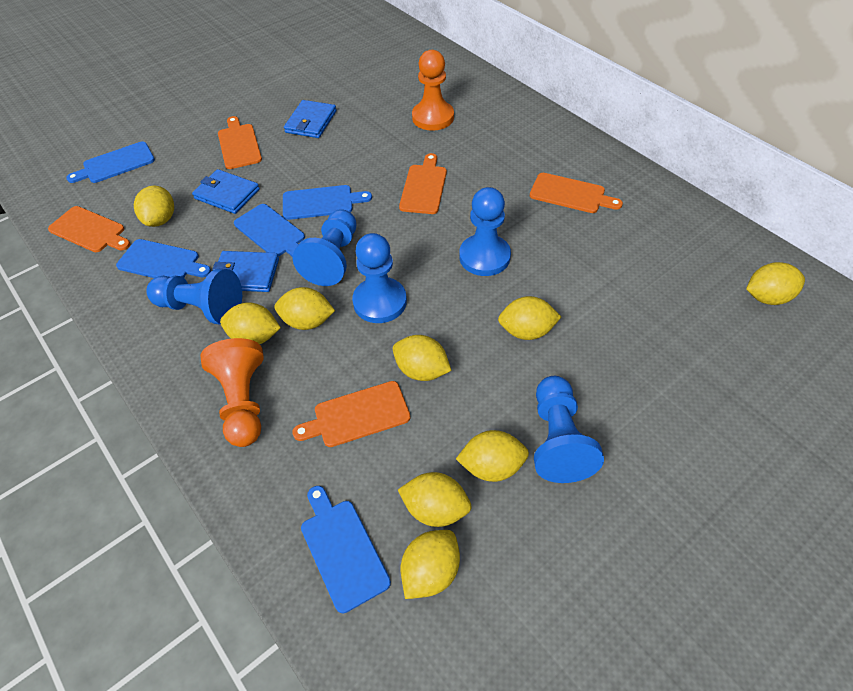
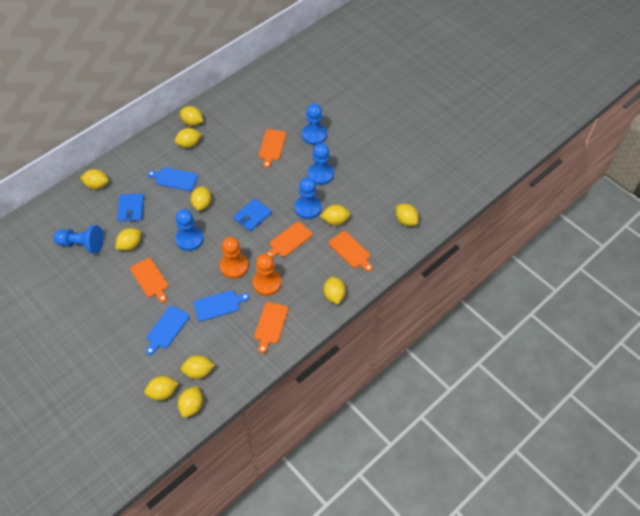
blue cutting board: 5 -> 3
blue wallet: 3 -> 2
yellow lemon: 9 -> 11

